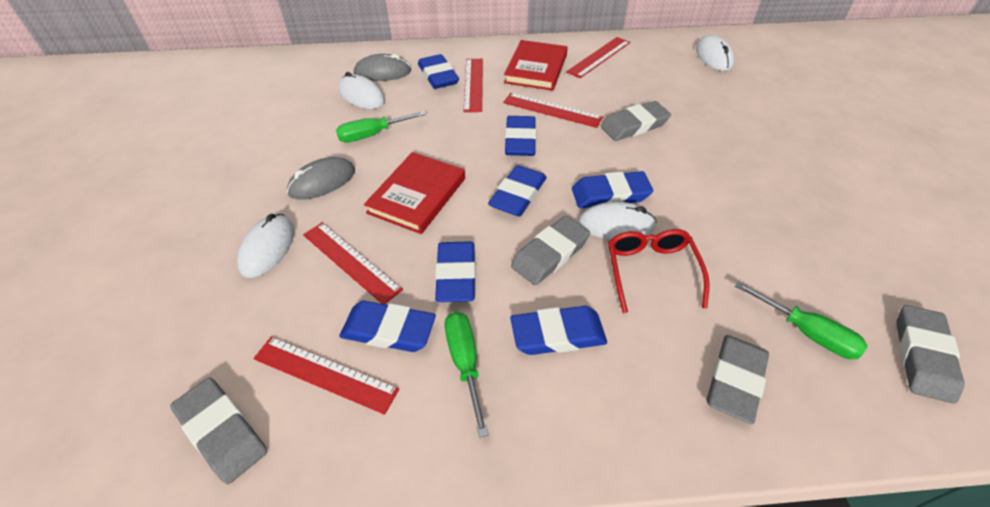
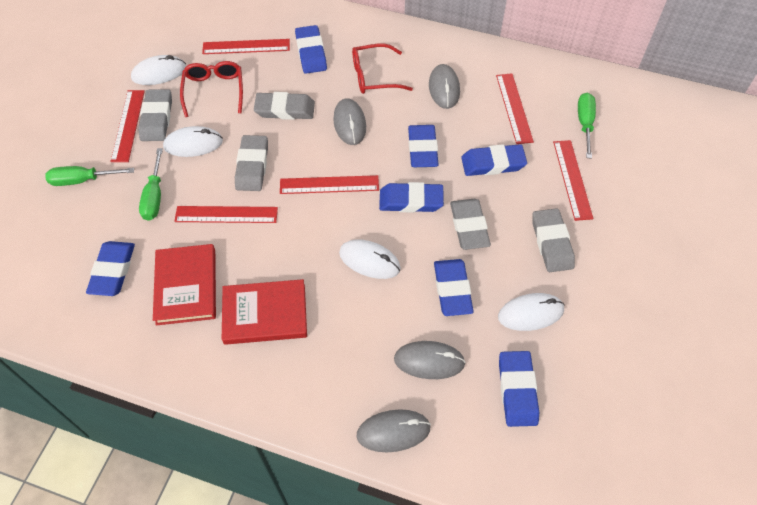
grey mouse: 2 -> 4
red glasses: 1 -> 2
red ruler: 5 -> 6

